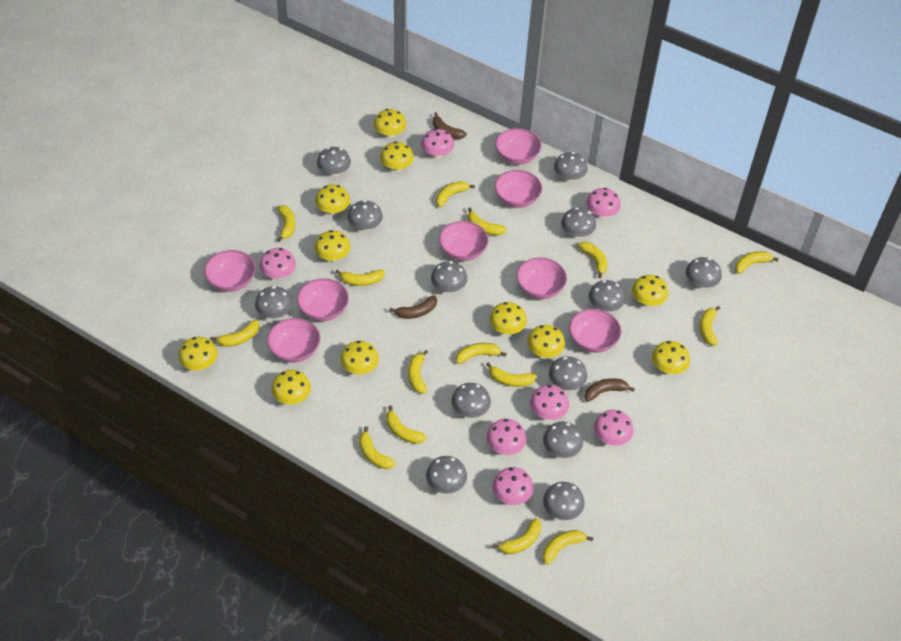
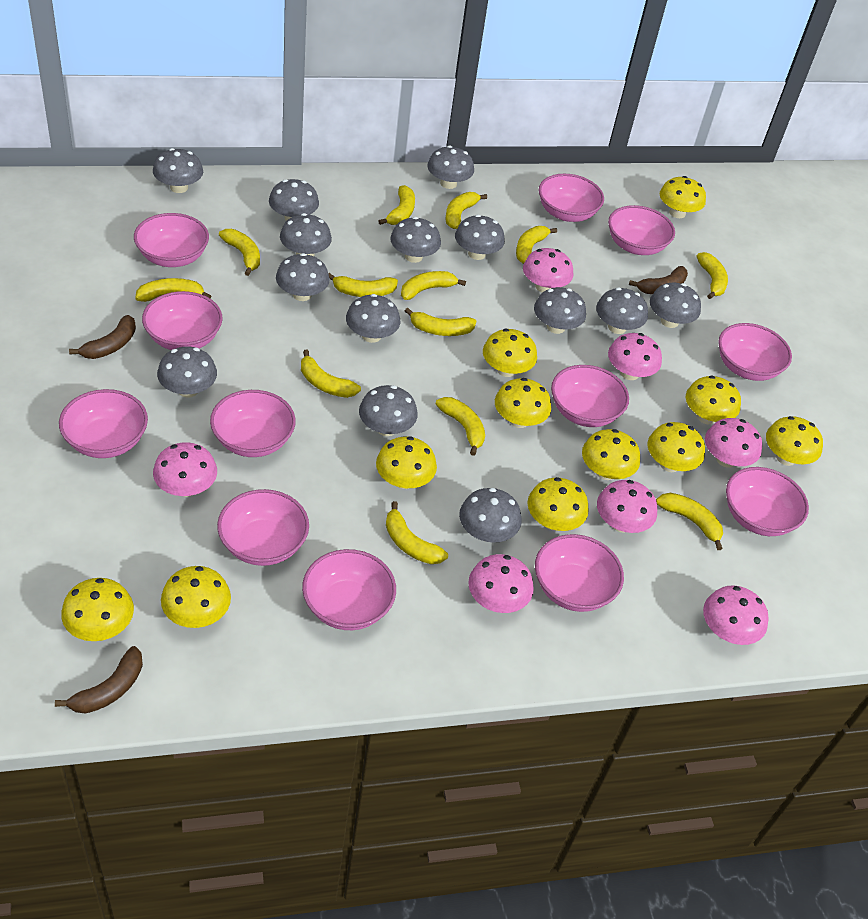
grey mushroom: 13 -> 14
pink bowl: 8 -> 12
yellow banana: 15 -> 13

